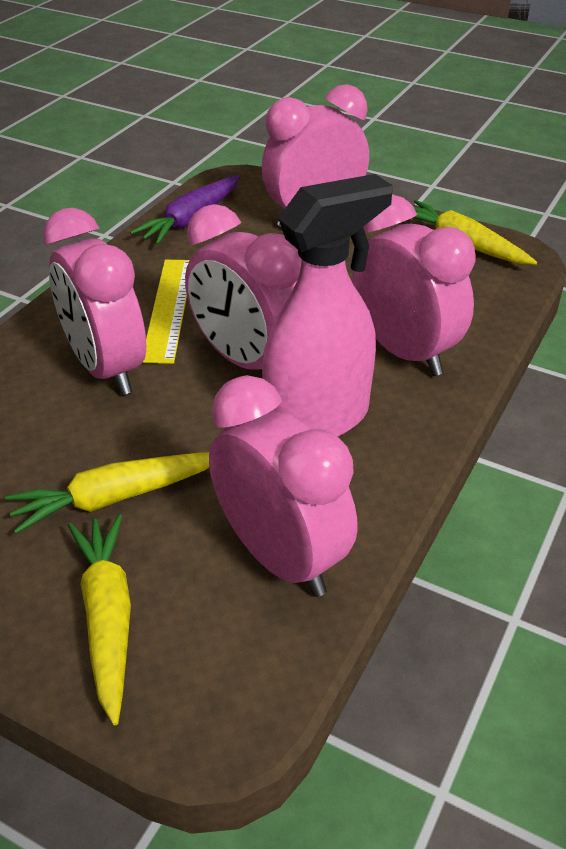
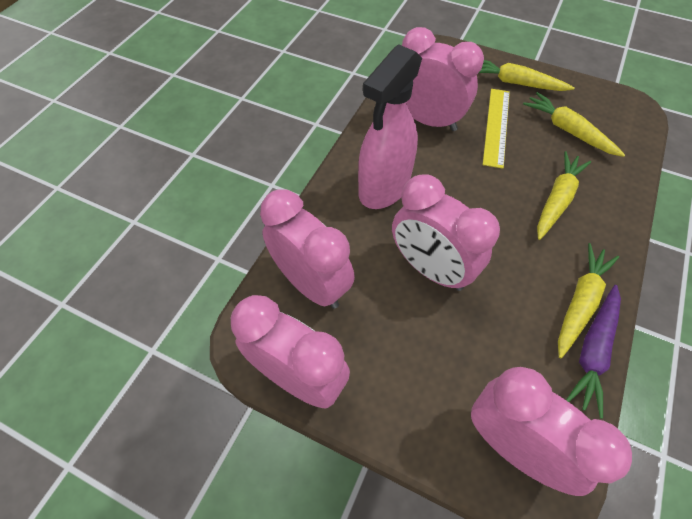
yellow carrot: 3 -> 4

